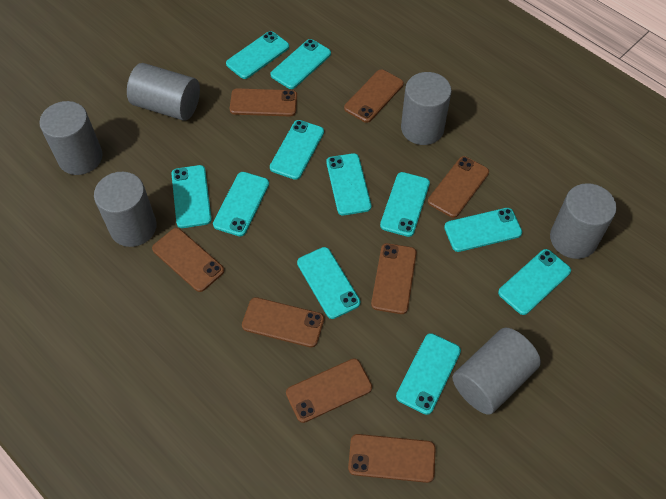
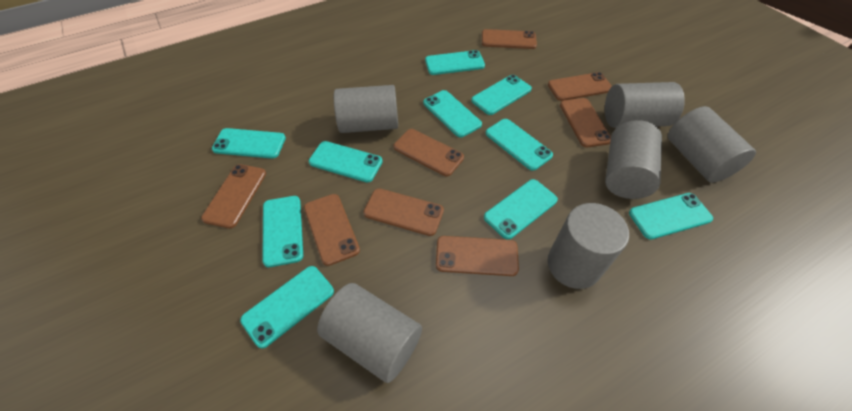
turquoise phone: 11 -> 10

